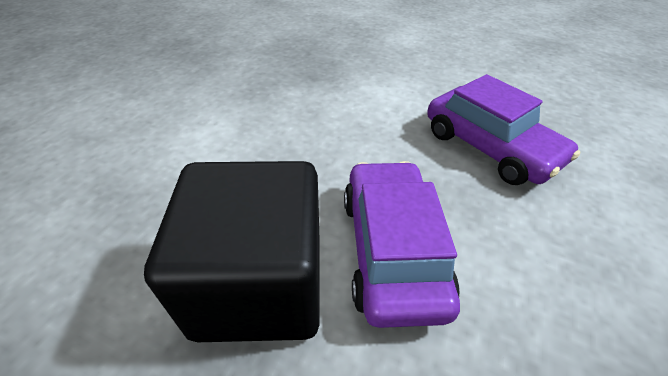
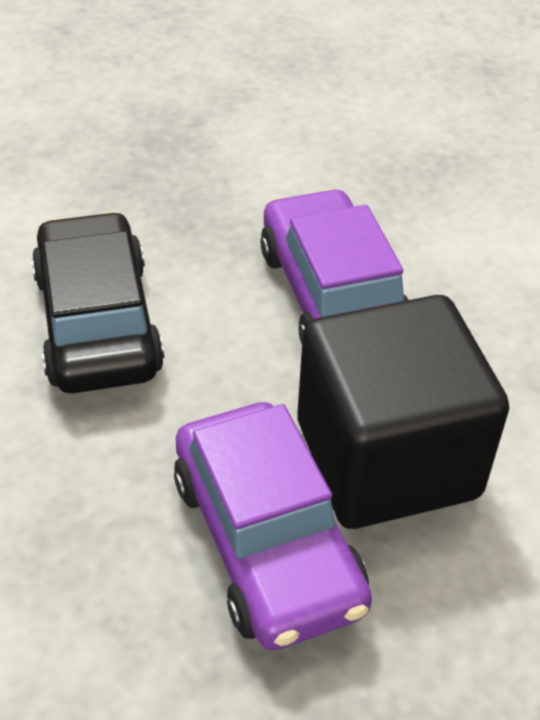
black car: 0 -> 1

